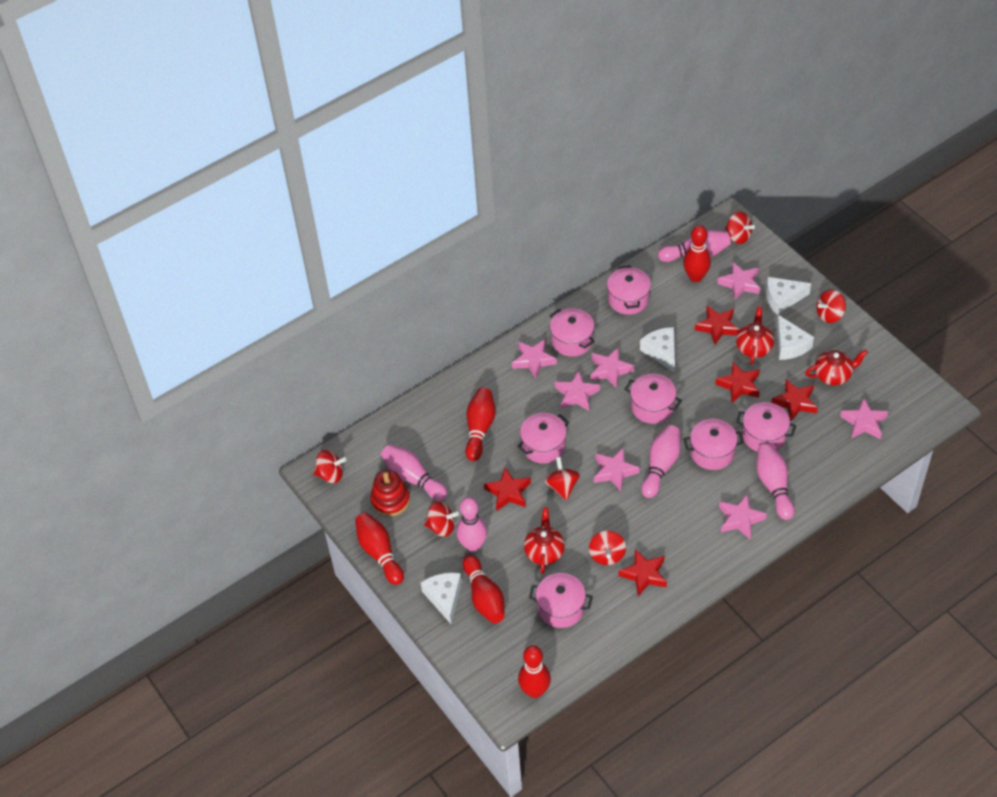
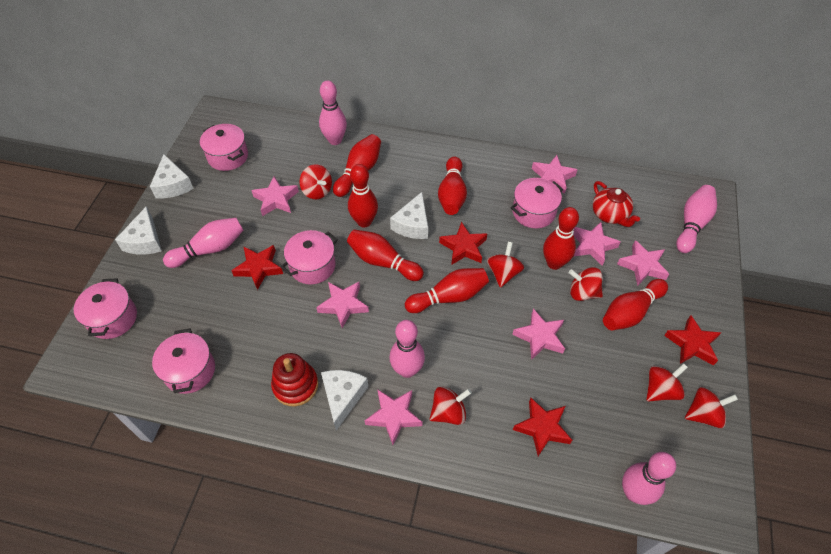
pink pot: 7 -> 5
red bowling pin: 5 -> 7
red star: 5 -> 4
red teapot: 3 -> 1

